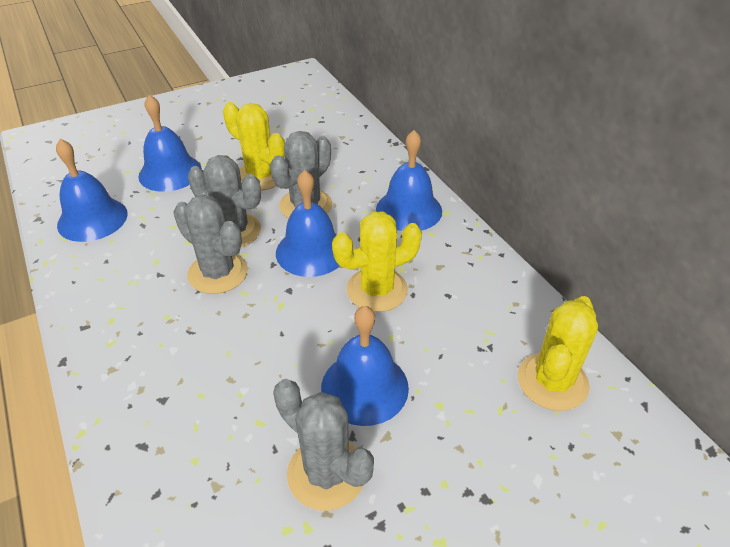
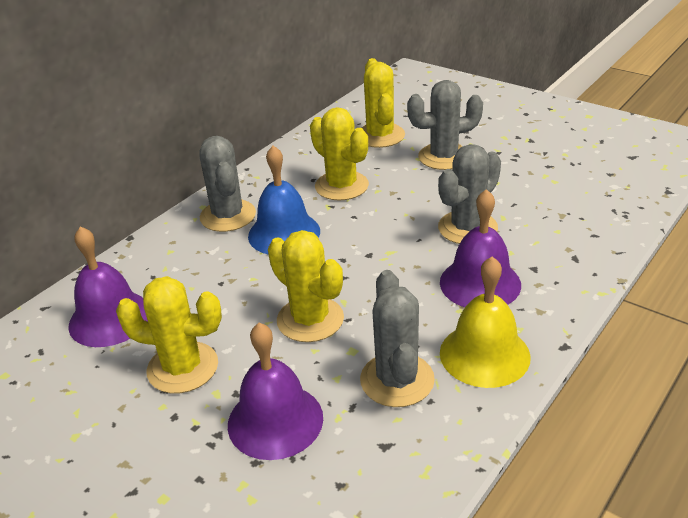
blue bell: 5 -> 1
purple bell: 0 -> 3
yellow bell: 0 -> 1
yellow cactus: 3 -> 4

